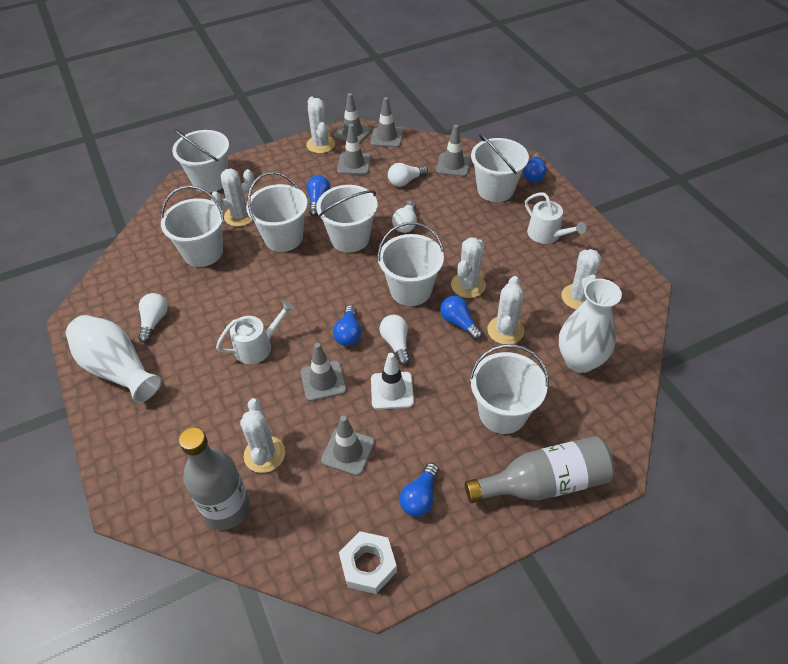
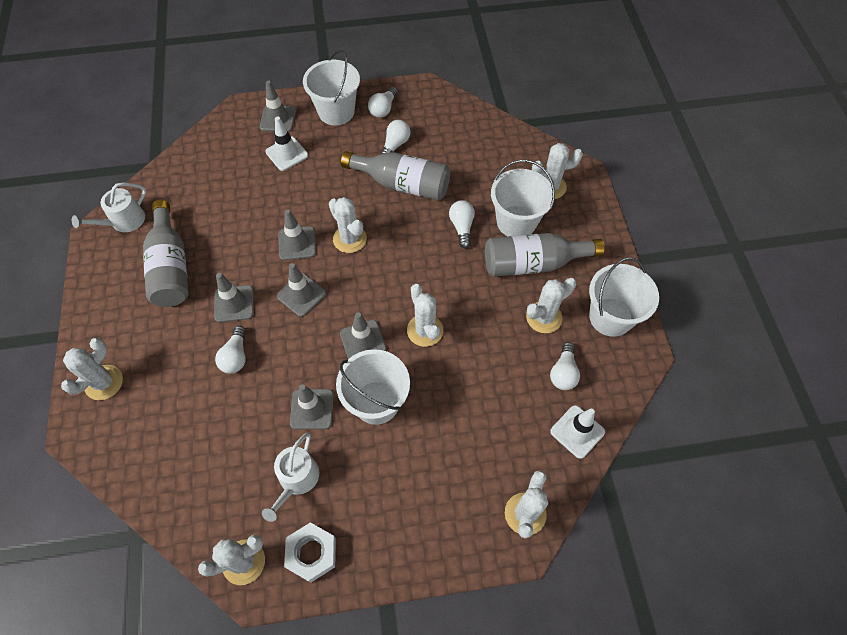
blue light bulb: 5 -> 0
grey bottle: 2 -> 3
white bucket: 7 -> 4
white cactus: 6 -> 7
white light bulb: 4 -> 5
white traffic cone: 1 -> 2
white vase: 2 -> 0

